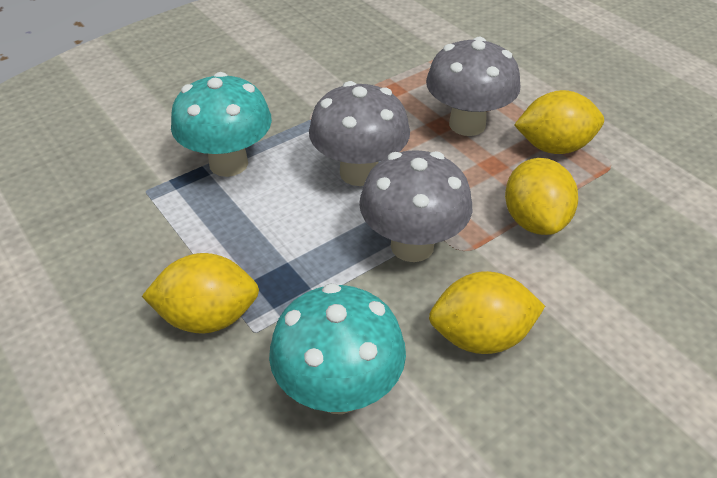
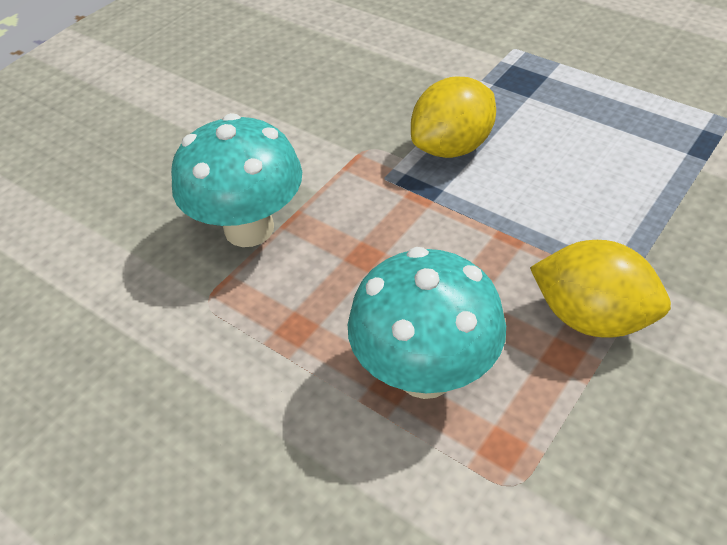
grey mushroom: 3 -> 0
yellow lemon: 4 -> 2

